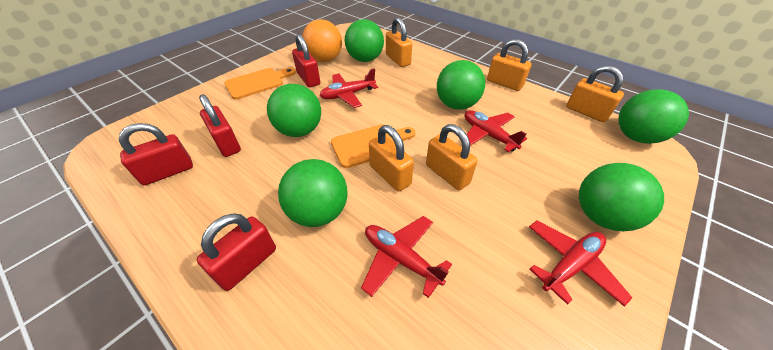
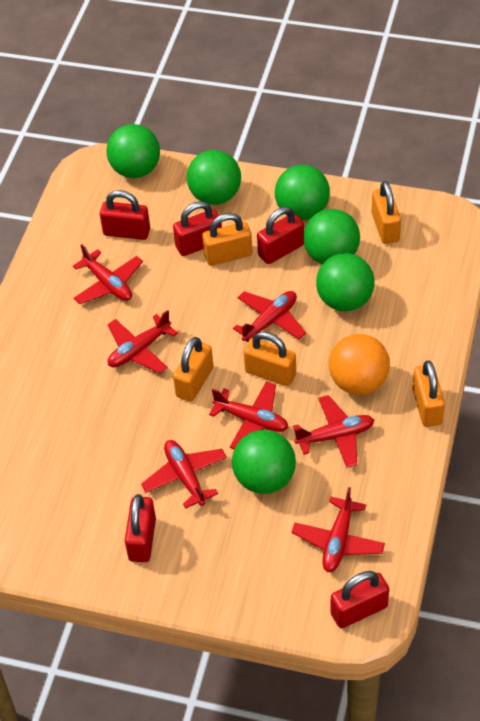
orange cutting board: 2 -> 0
red padlock: 4 -> 5
red plane: 4 -> 7

